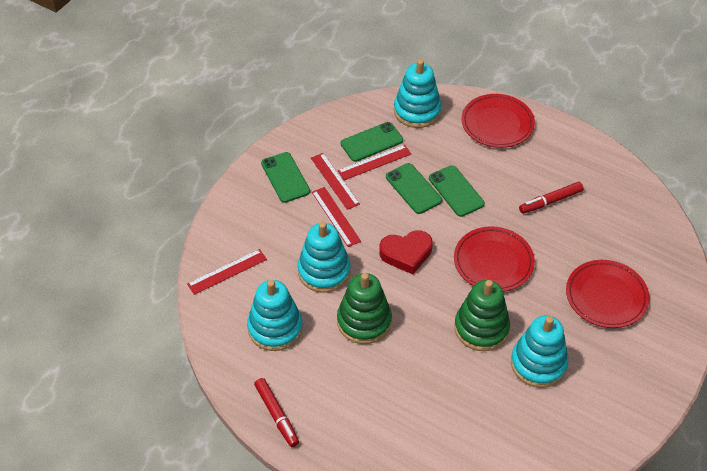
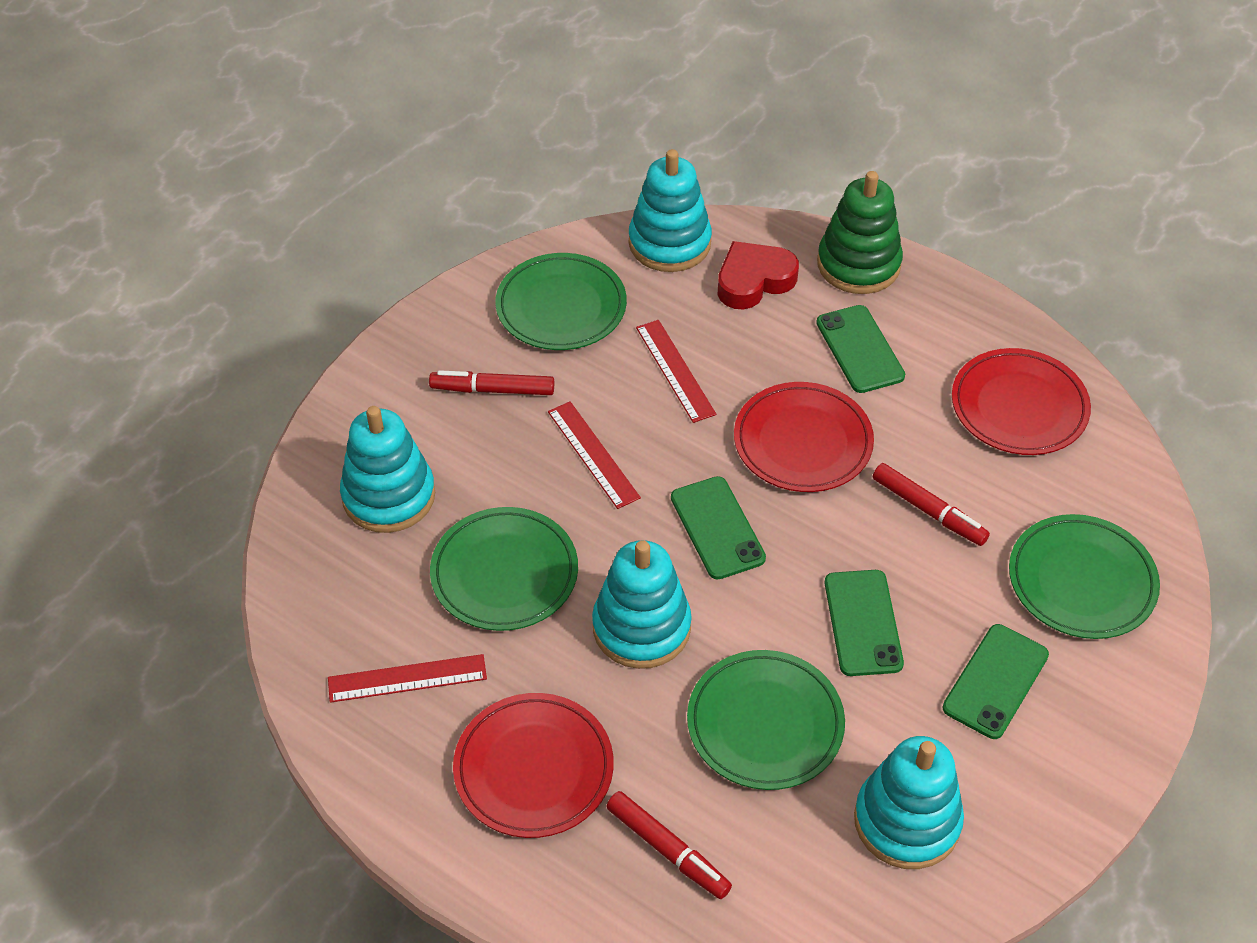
green plate: 0 -> 4
green stacking toy: 2 -> 1
red marker: 2 -> 3
red ruler: 4 -> 3

